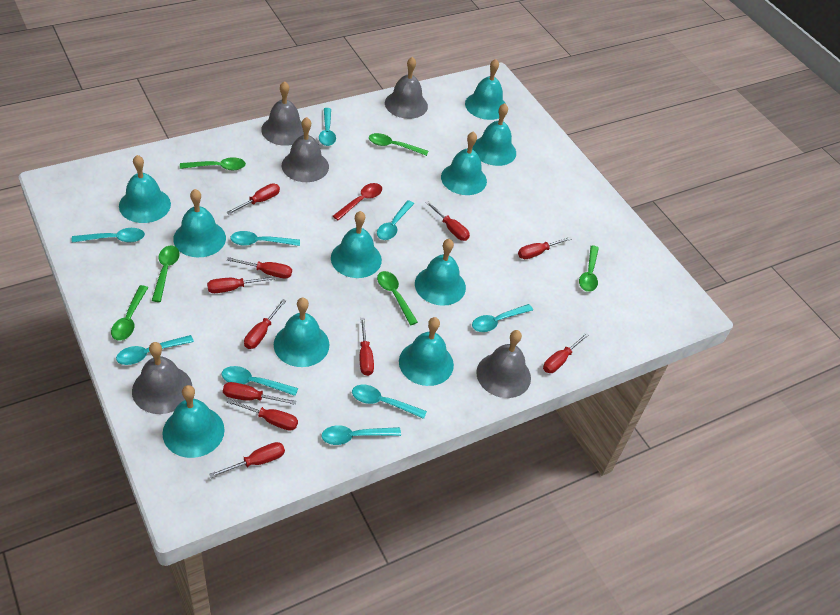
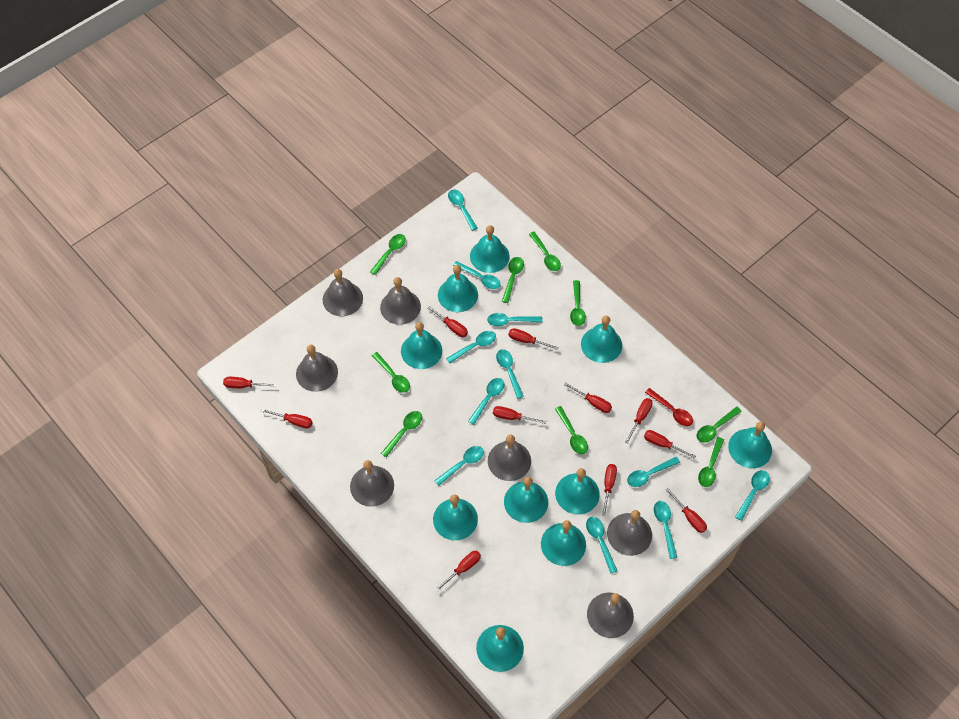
green spoon: 6 -> 9
grey bell: 5 -> 7
turquoise spoon: 9 -> 11

